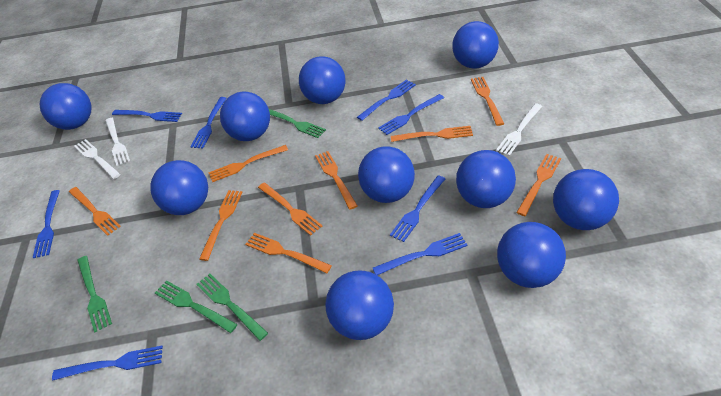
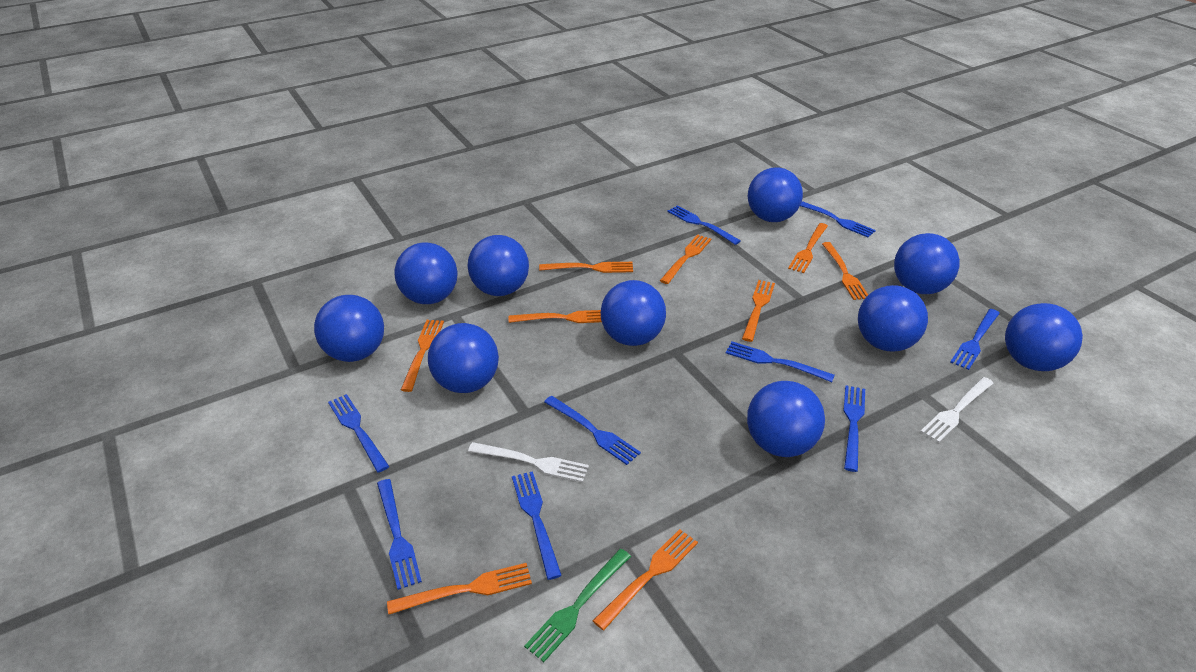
blue fork: 8 -> 9
green fork: 4 -> 1
white fork: 3 -> 2

